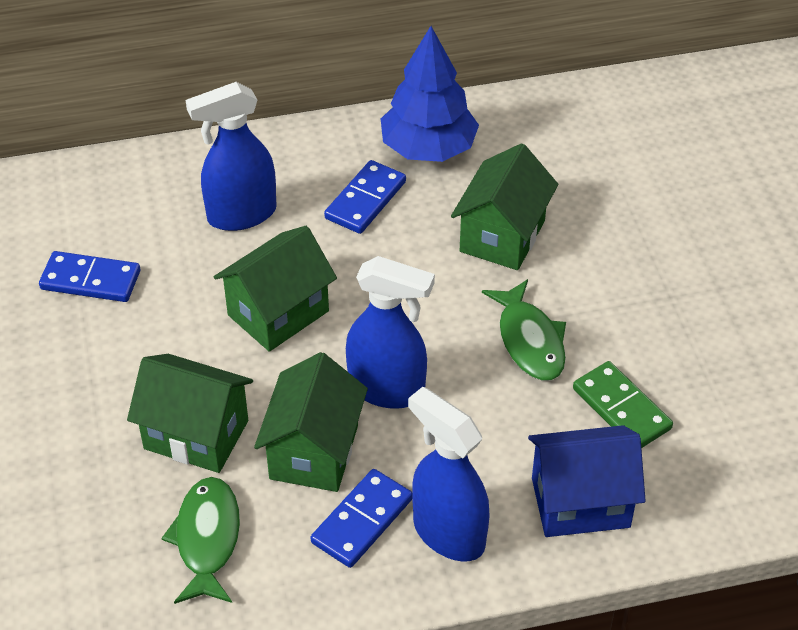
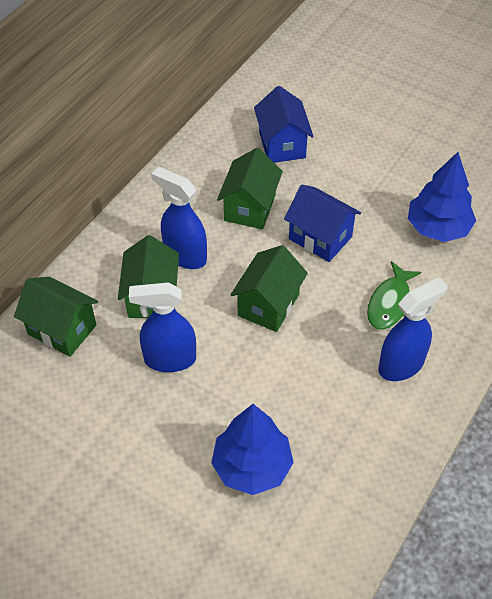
blue domino: 3 -> 0
blue house: 1 -> 2
blue tree: 1 -> 2
green domino: 1 -> 0
green fish: 2 -> 1

